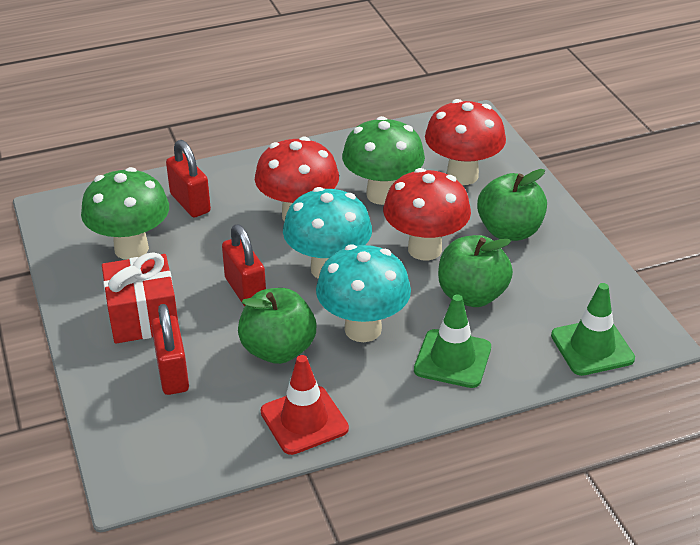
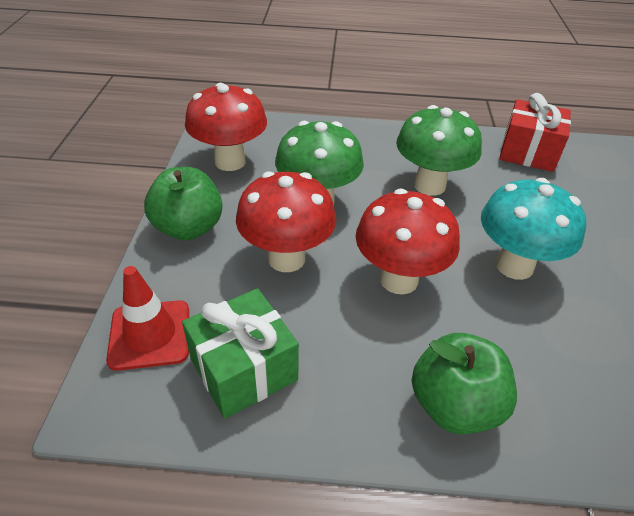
green apple: 3 -> 2
green gift: 0 -> 1
green traffic cone: 2 -> 0
red padlock: 3 -> 0
turquoise mushroom: 2 -> 1

